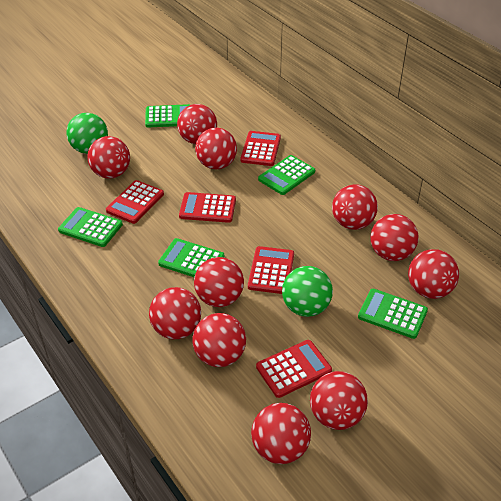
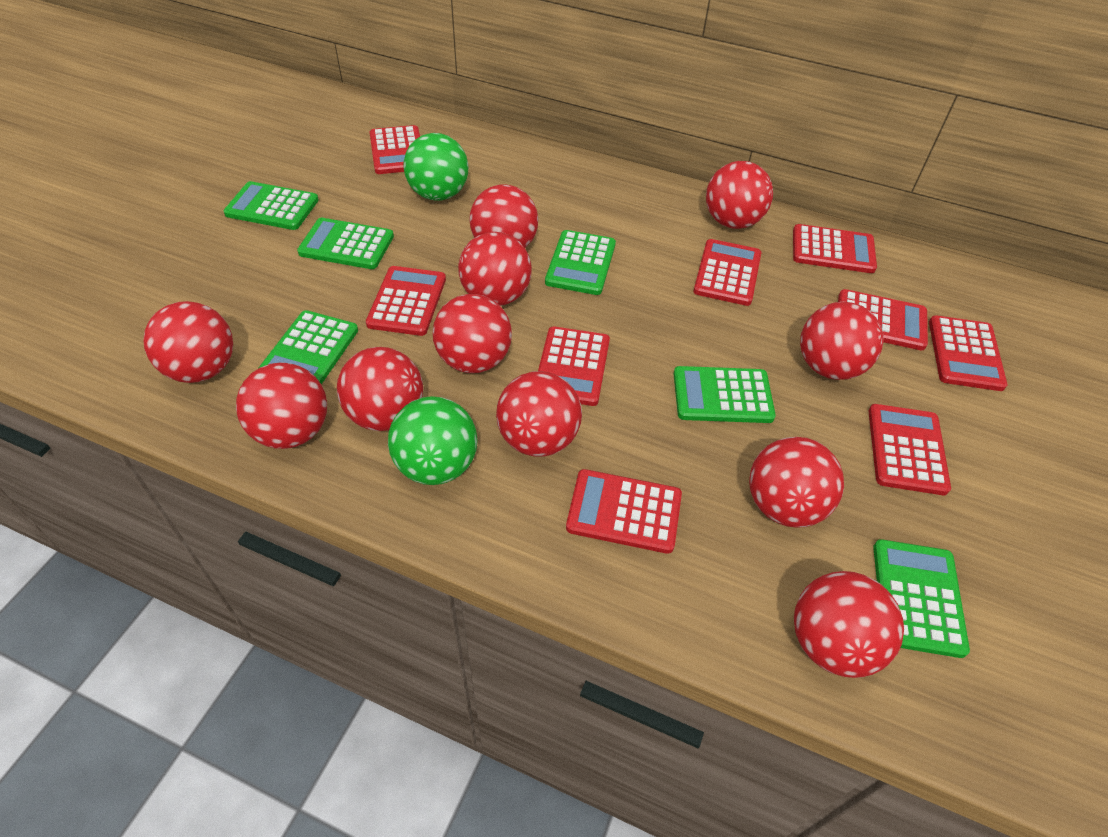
green calculator: 5 -> 6
red calculator: 5 -> 9

